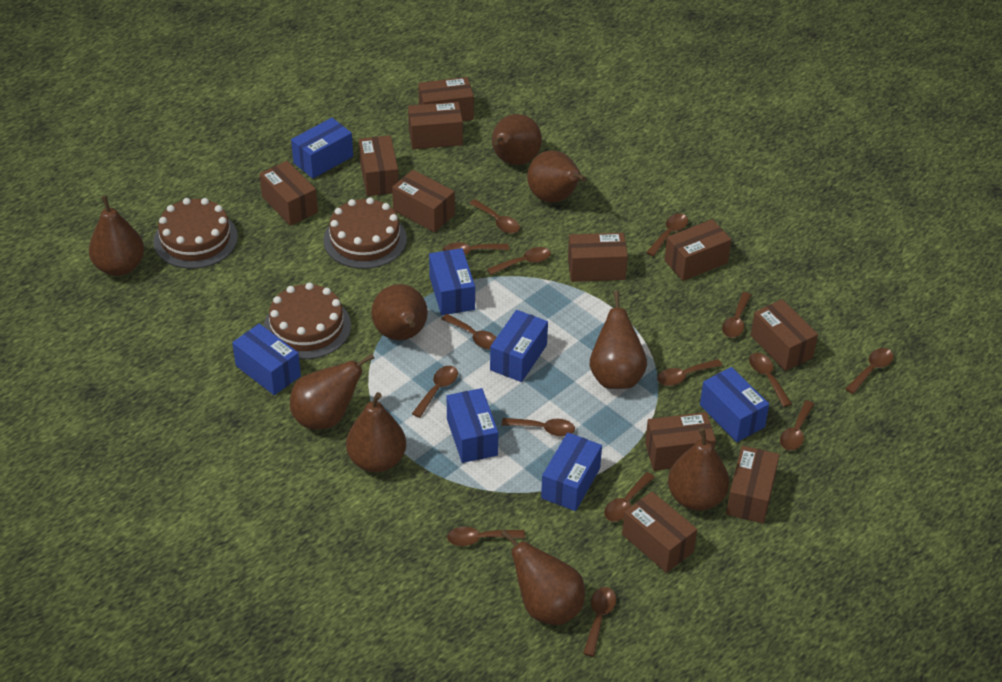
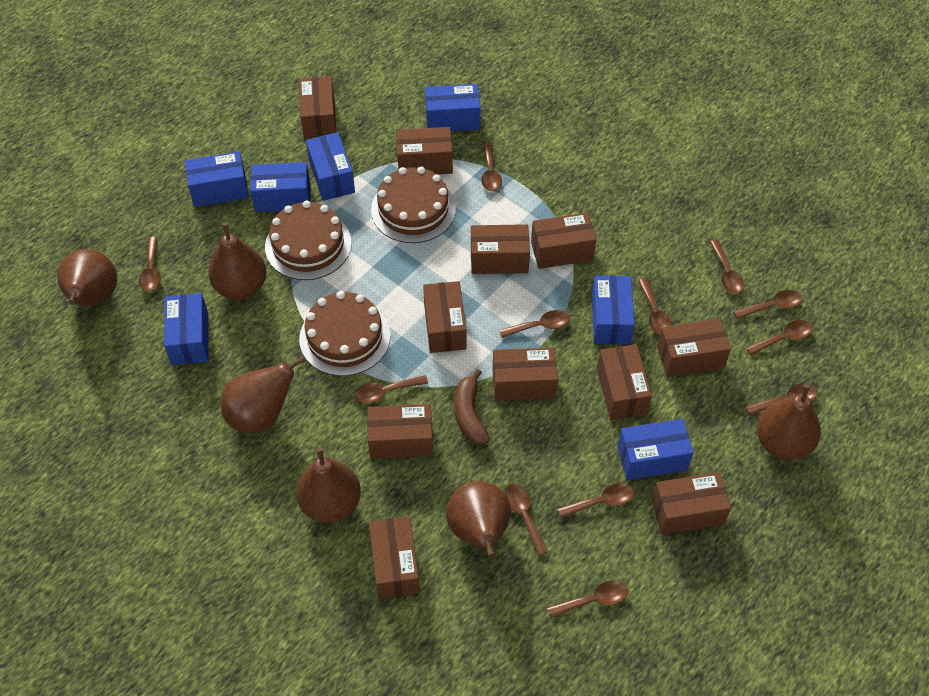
brown banana: 0 -> 1
brown pear: 9 -> 6
brown spoon: 15 -> 12

